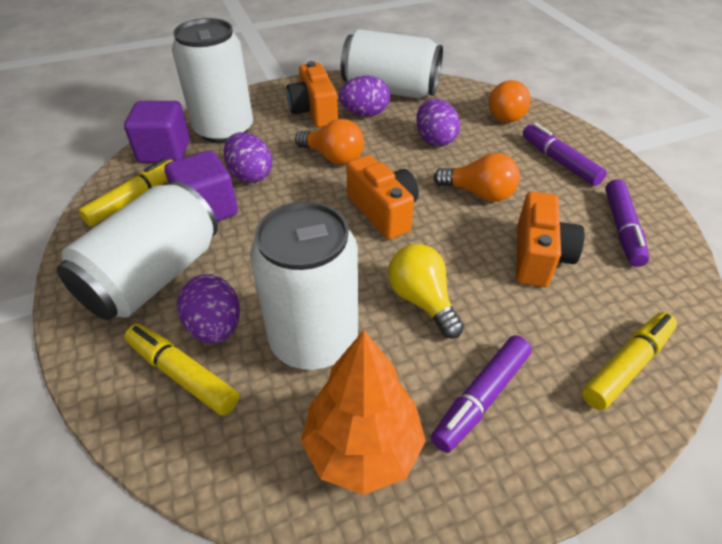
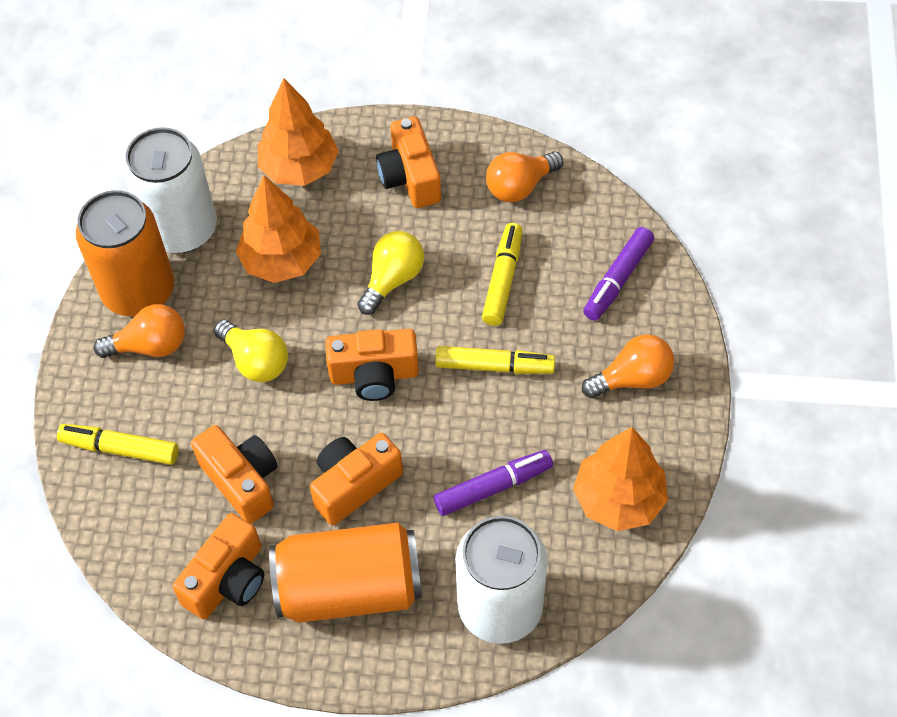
orange camera: 3 -> 5
orange can: 0 -> 2
orange tree: 1 -> 3
purple cube: 2 -> 0
purple egg: 4 -> 0
purple marker: 3 -> 2
white can: 4 -> 2
yellow light bulb: 1 -> 2

